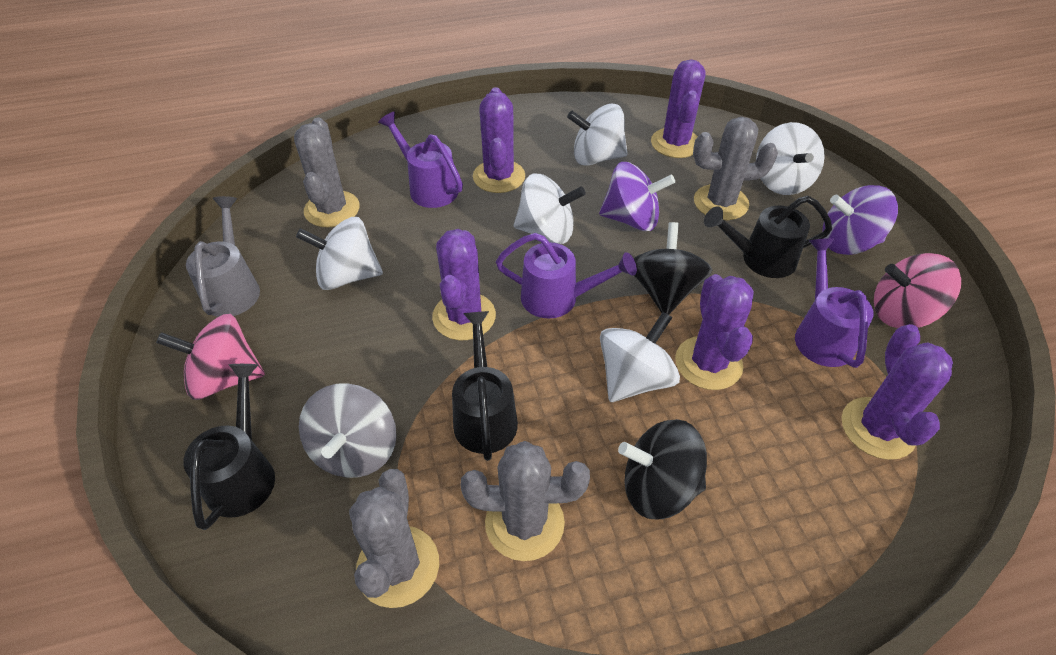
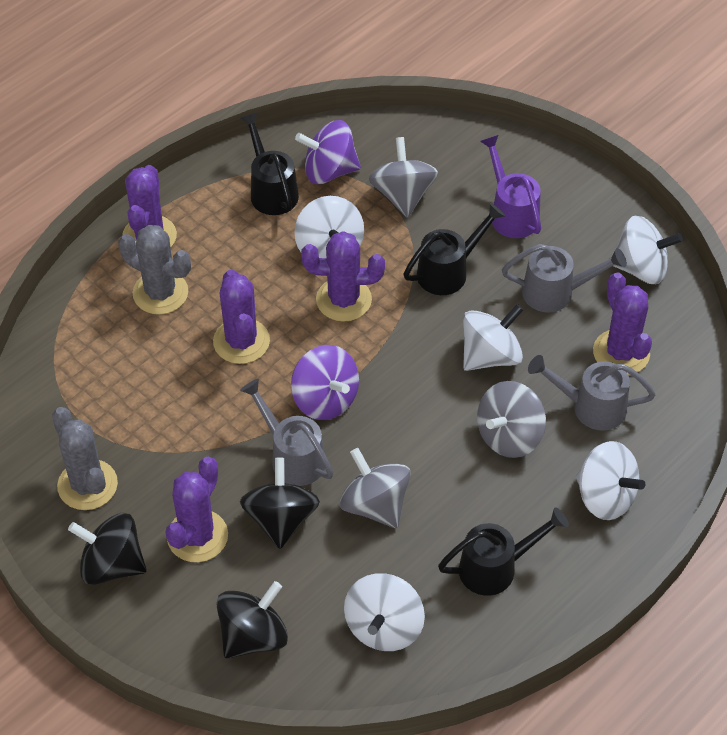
black spinning top: 2 -> 3
grey cactus: 4 -> 2
grey spinning top: 1 -> 3
grey watering can: 1 -> 3
pink spinning top: 2 -> 0
purple watering can: 3 -> 1

